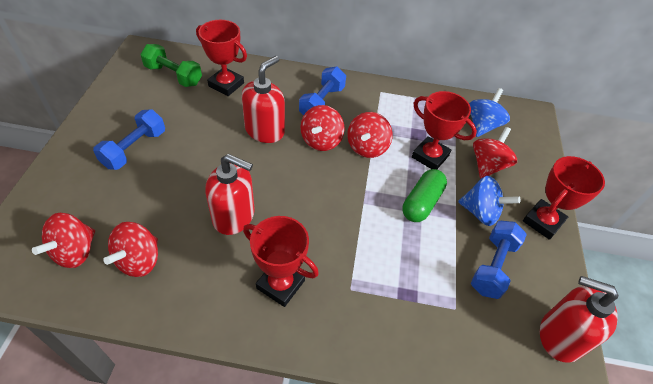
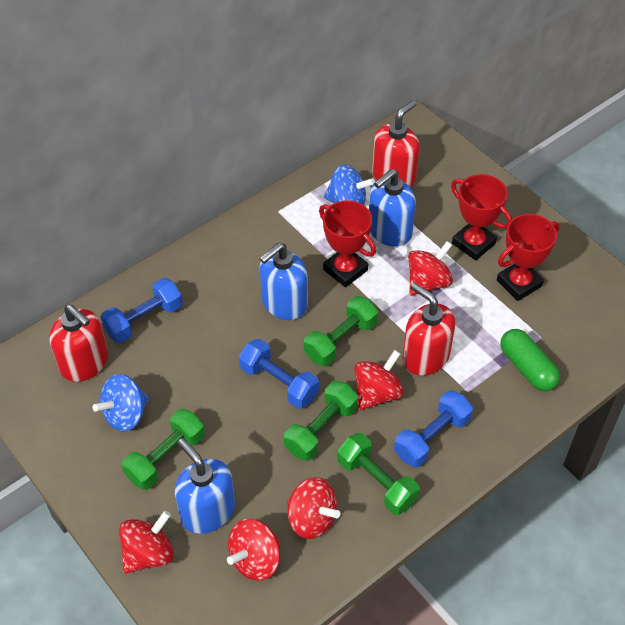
blue soap dispenser: 0 -> 3
green dumbbell: 1 -> 4
red trophy: 4 -> 3

